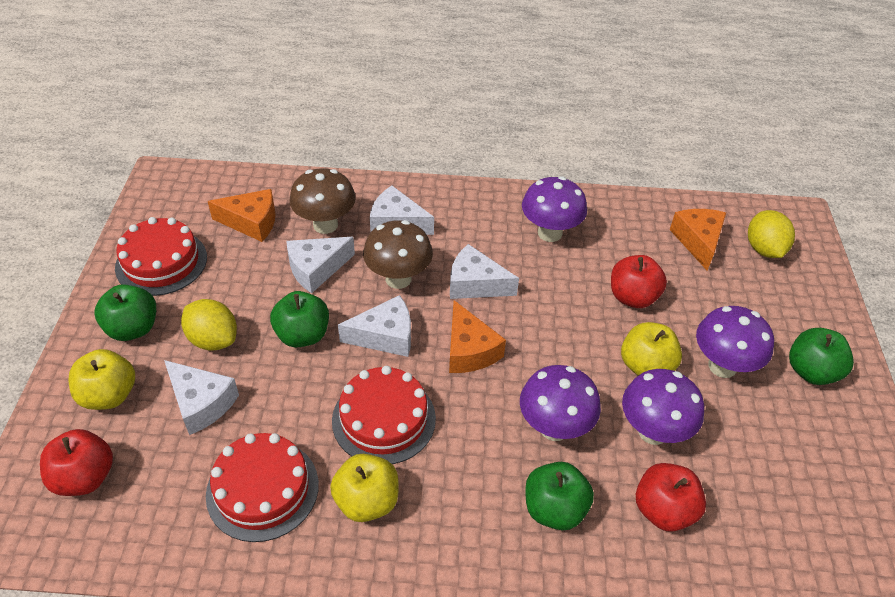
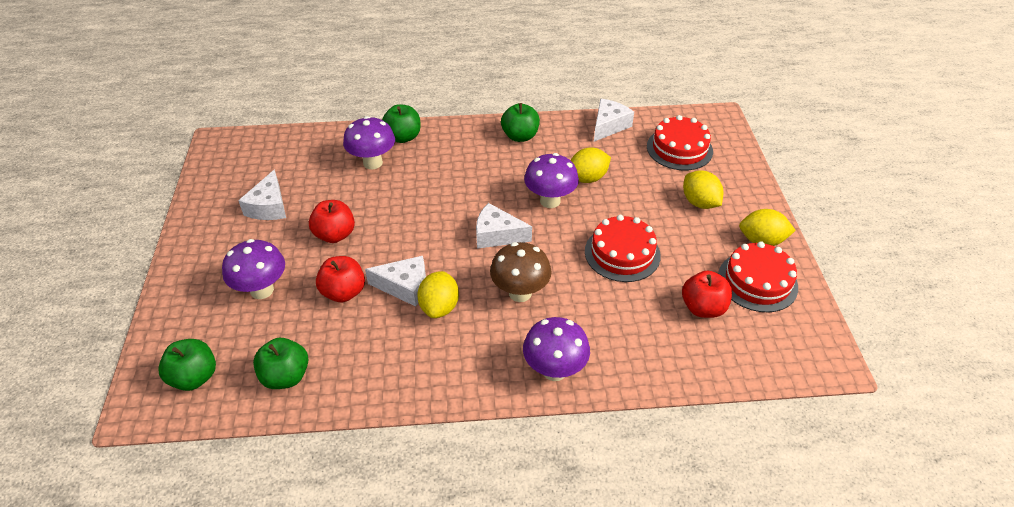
brown mushroom: 2 -> 1
orange cheese: 3 -> 0
white cheese: 5 -> 4
yellow apple: 3 -> 0
yellow lemon: 2 -> 4

